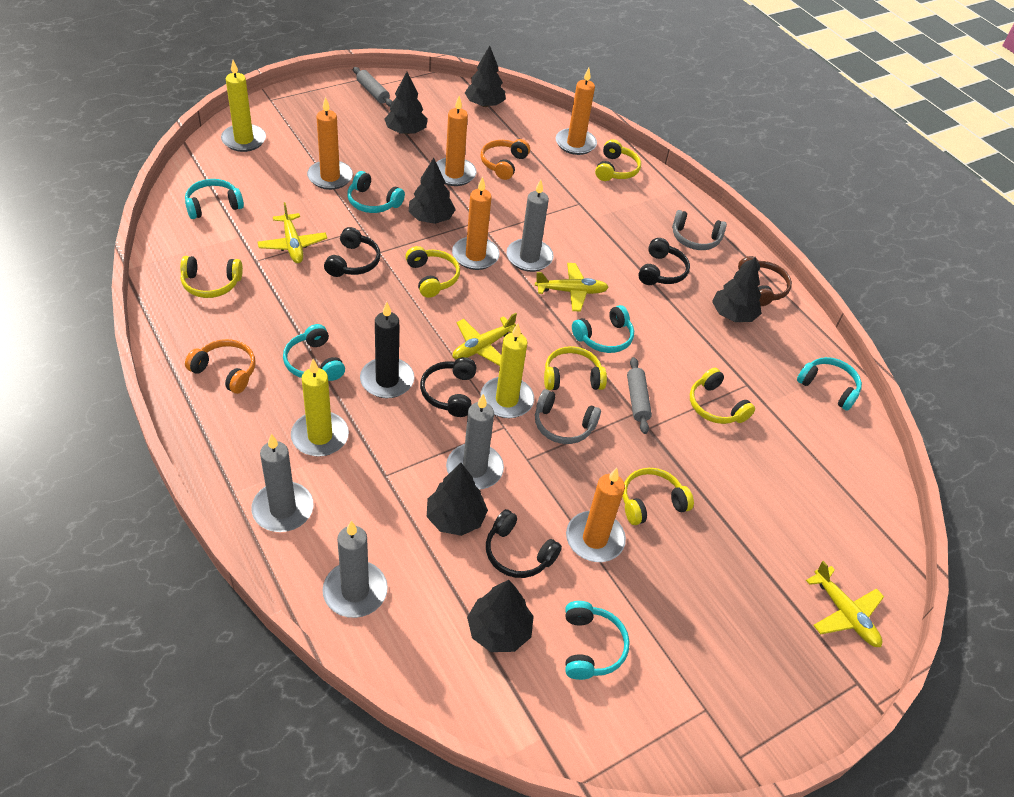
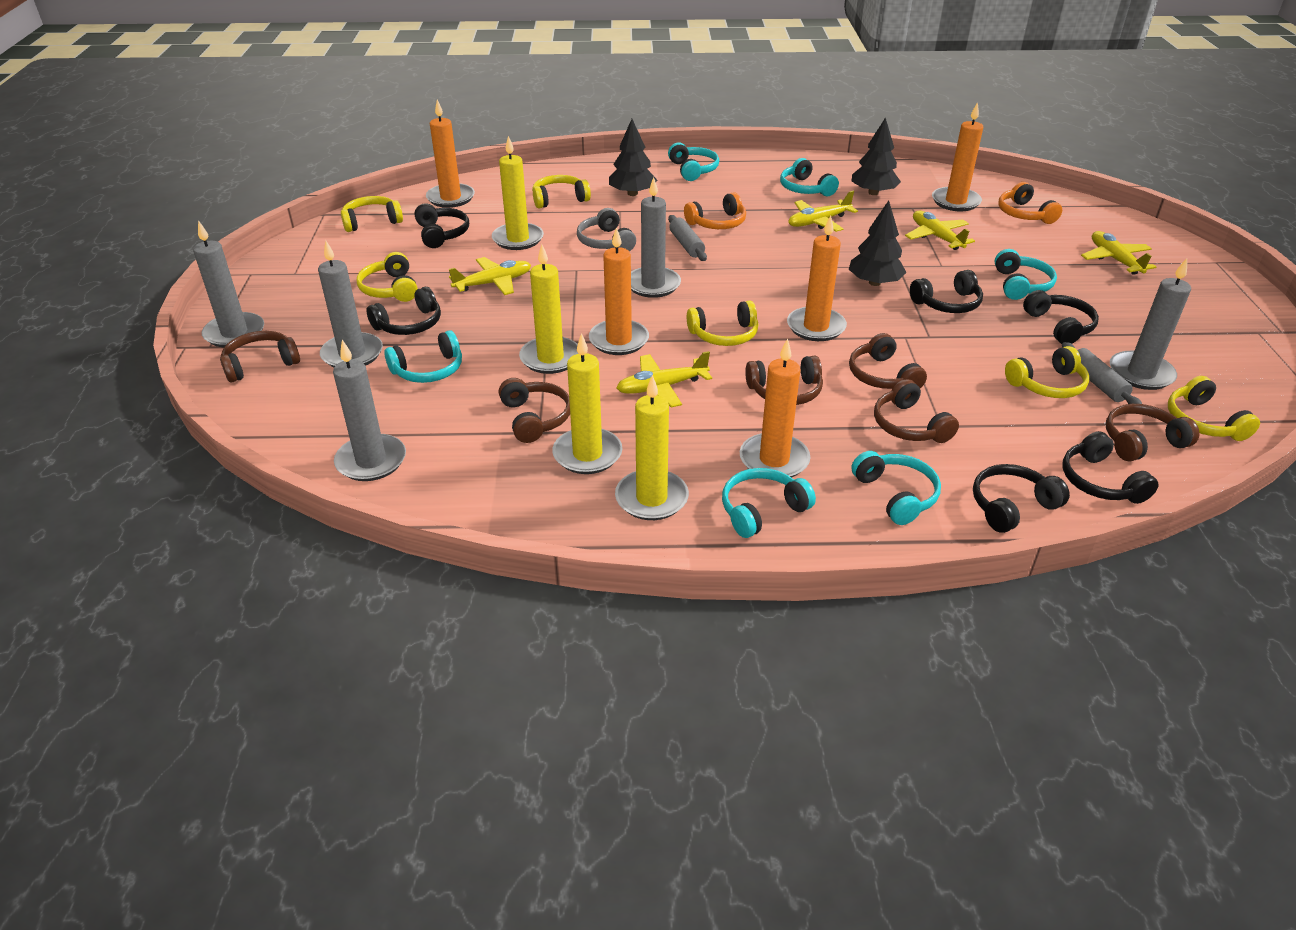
black candle: 1 -> 0
black headphones: 4 -> 6
black tree: 6 -> 3
brown headphones: 1 -> 6
grey candle: 4 -> 5
grey headphones: 2 -> 1
yellow candle: 3 -> 4
yellow plane: 4 -> 5

